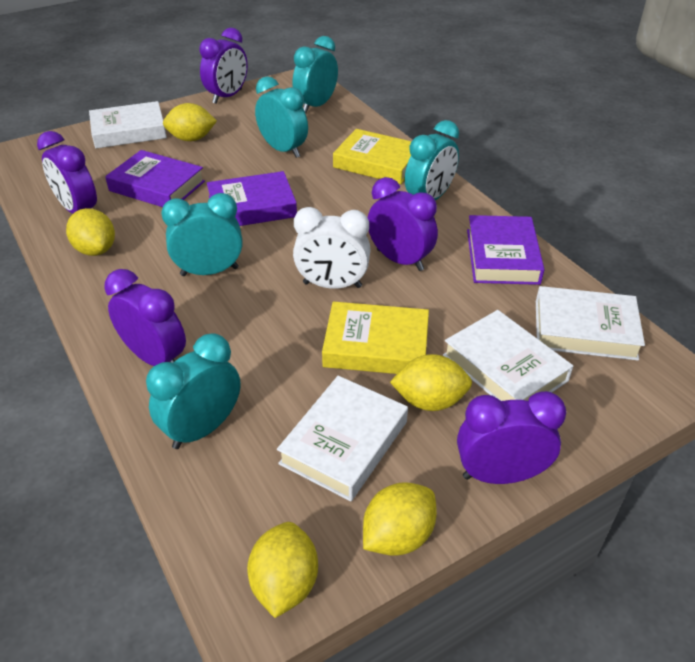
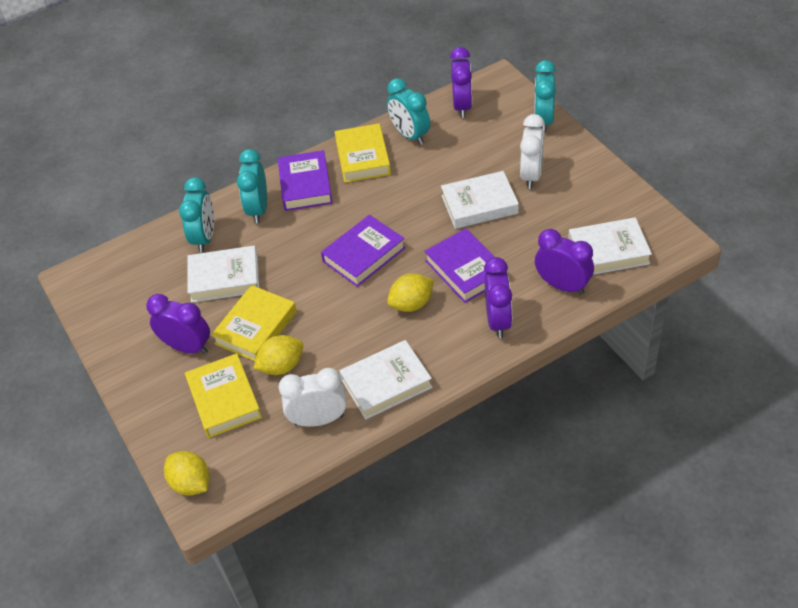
purple clock: 5 -> 4
turquoise clock: 5 -> 4
white clock: 1 -> 2
yellow book: 2 -> 3
yellow lemon: 5 -> 3

